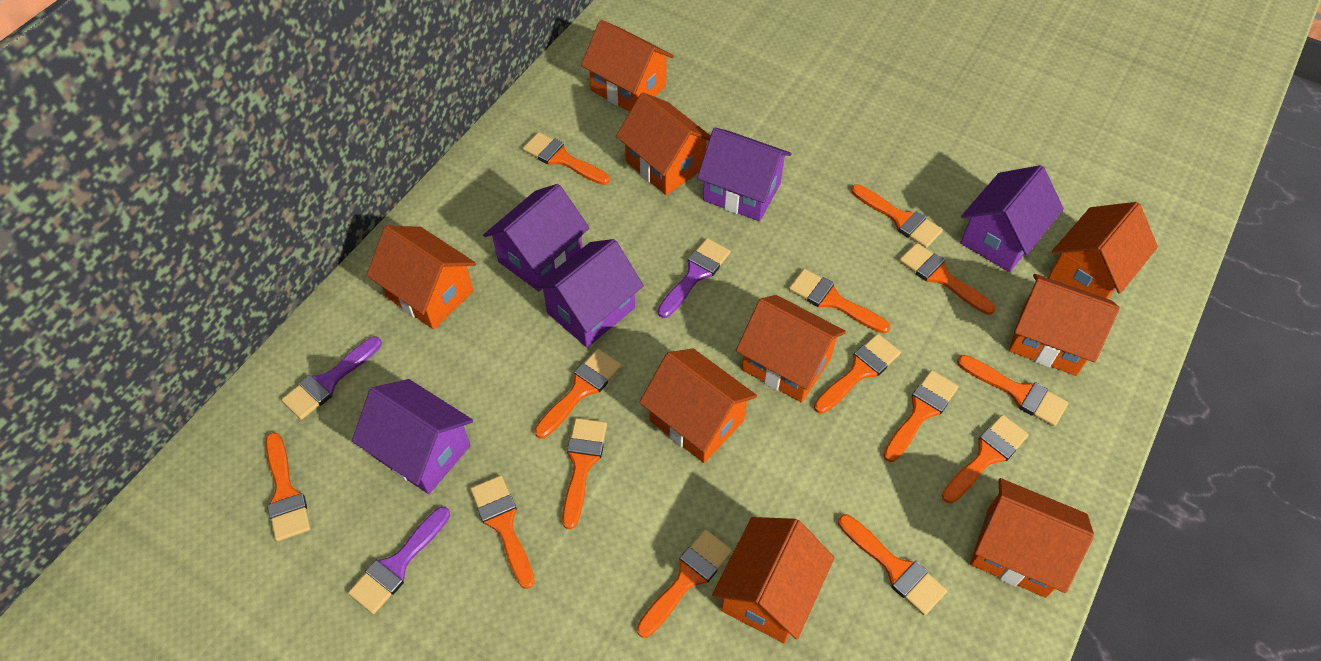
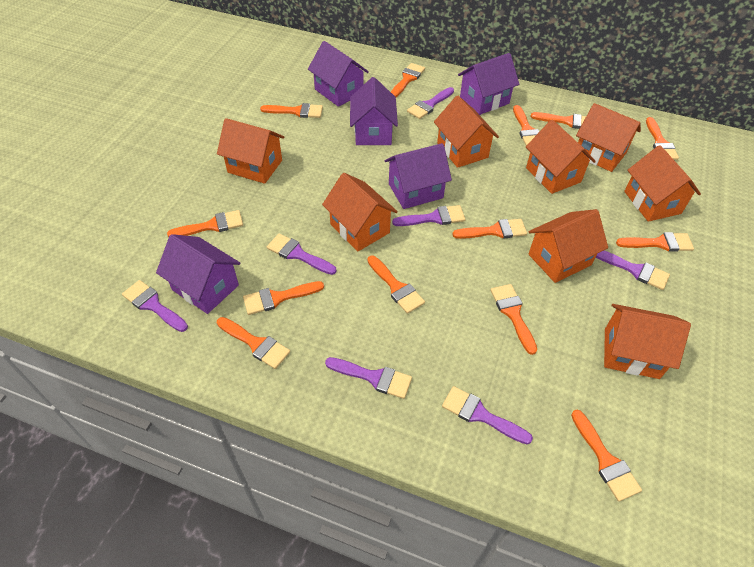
orange brush: 14 -> 13
orange house: 9 -> 8
purple brush: 3 -> 7

